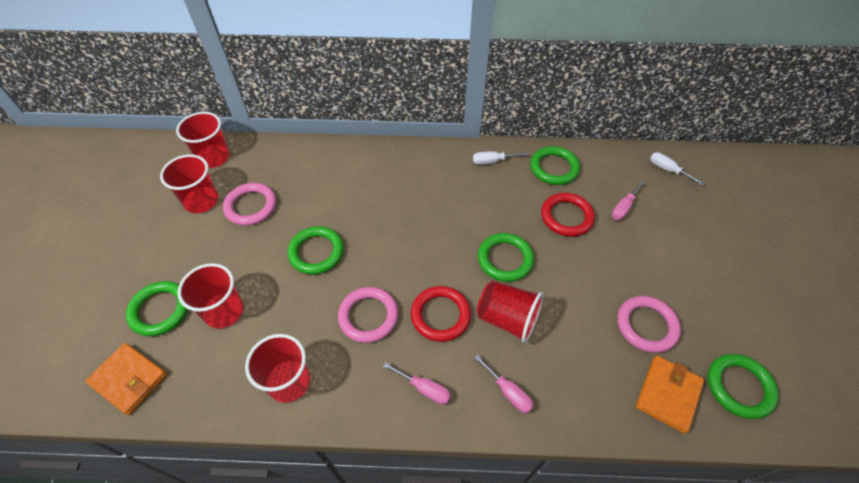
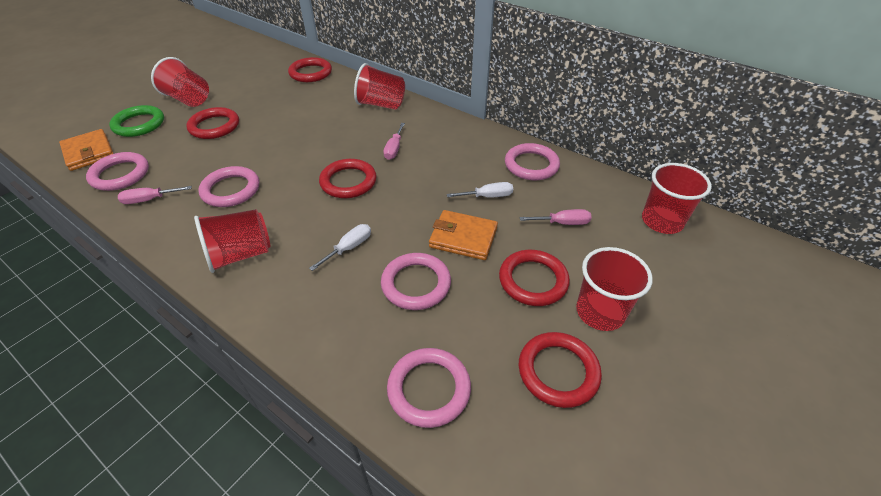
green ring: 5 -> 1
pink ring: 3 -> 5
red ring: 2 -> 5

